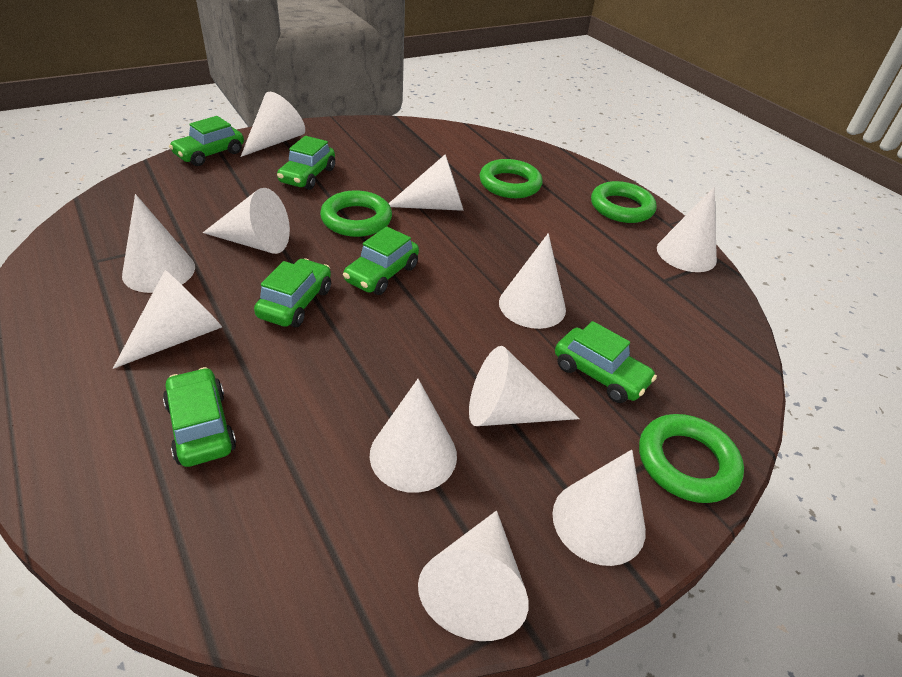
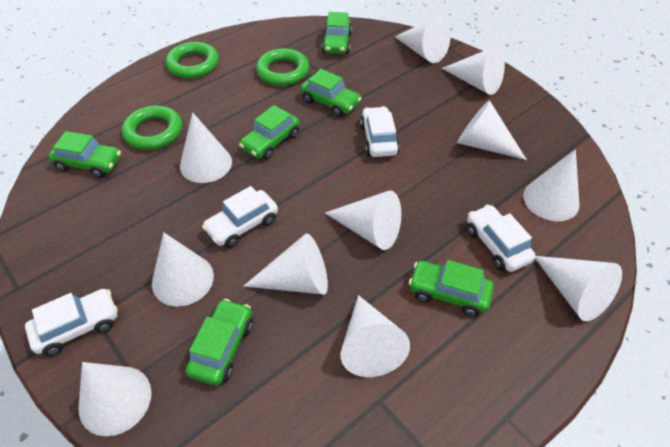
green ring: 4 -> 3
white car: 0 -> 4

